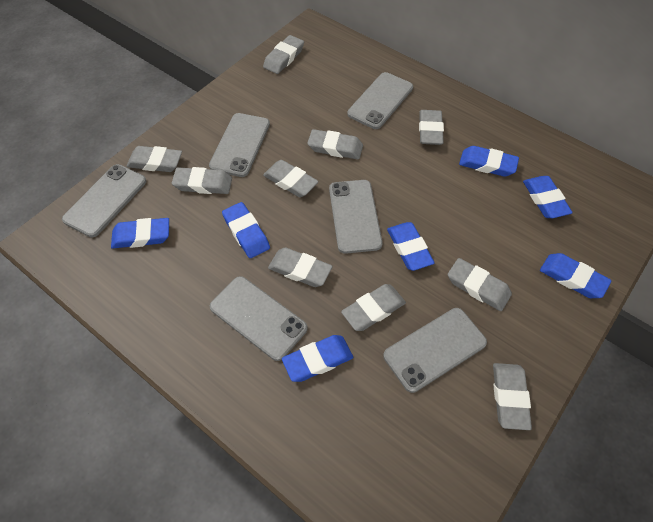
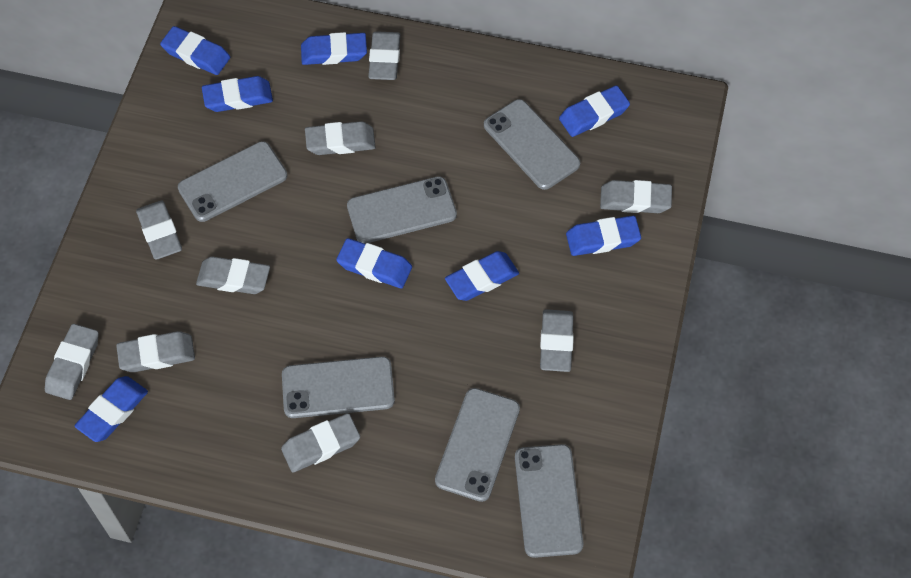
blue eraser: 7 -> 8
grey eraser: 10 -> 9

